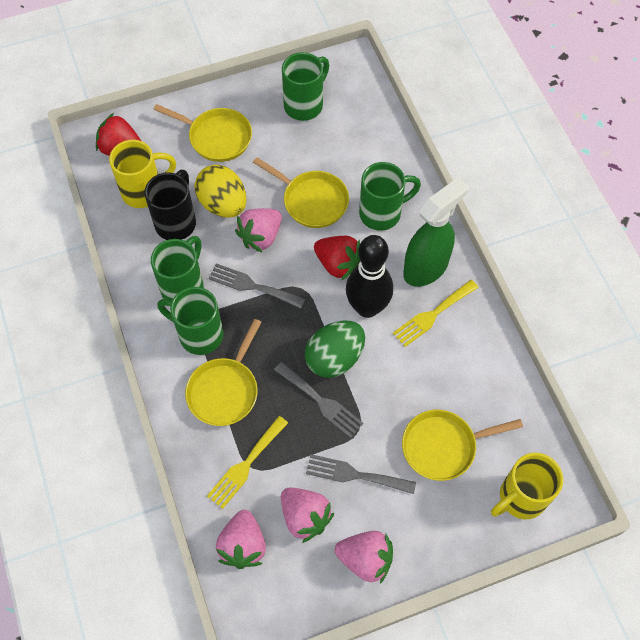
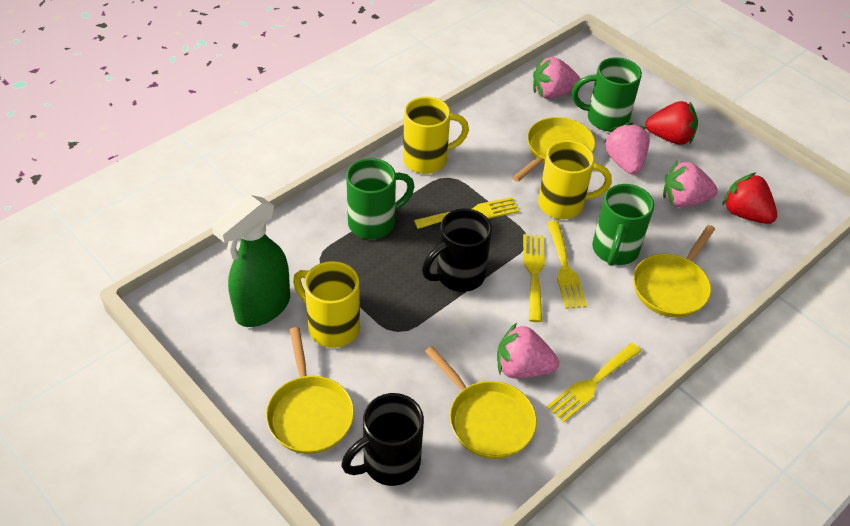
black bowling pin: 1 -> 0
black mug: 1 -> 2
green egg: 1 -> 0
green mug: 4 -> 3
grey fork: 3 -> 0
yellow egg: 1 -> 0
yellow fork: 2 -> 4
yellow mug: 2 -> 3

